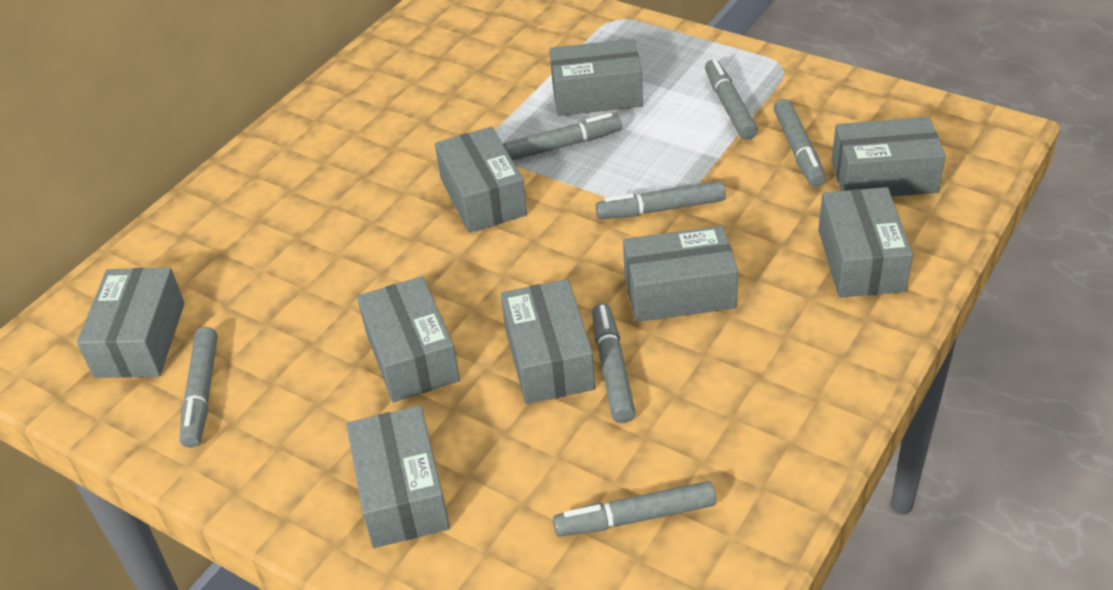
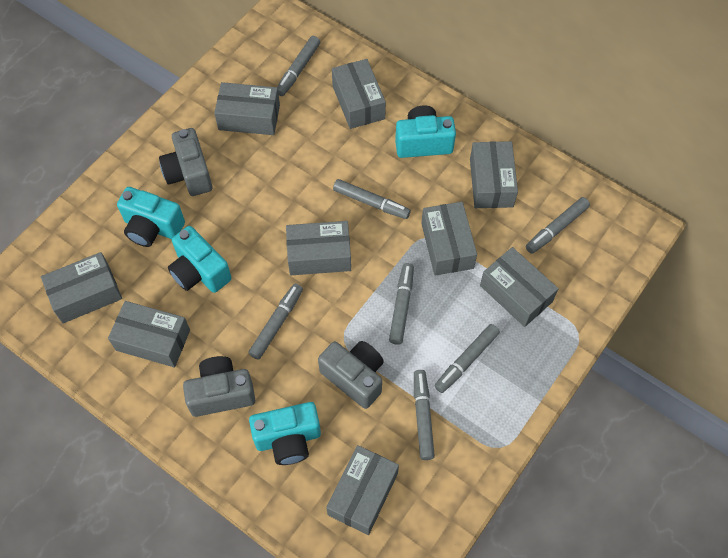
grey camera: 0 -> 3
turquoise camera: 0 -> 4

